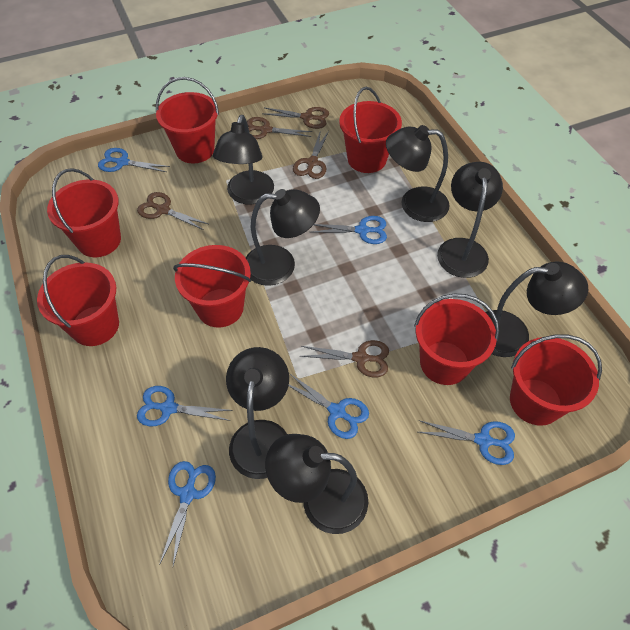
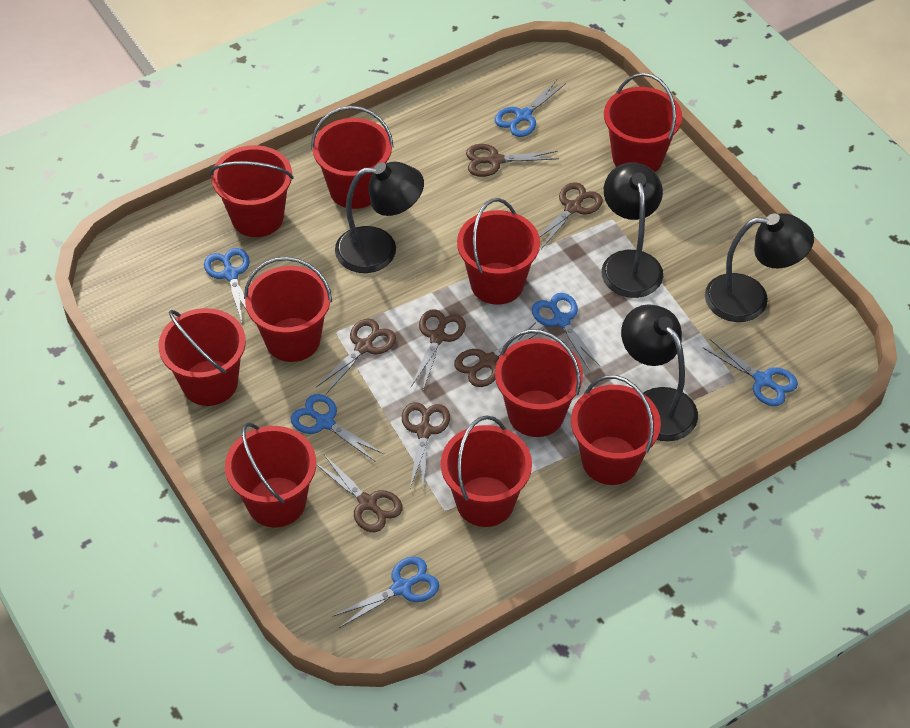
black lamp: 7 -> 4
brown scissors: 5 -> 7
red bucket: 7 -> 10

